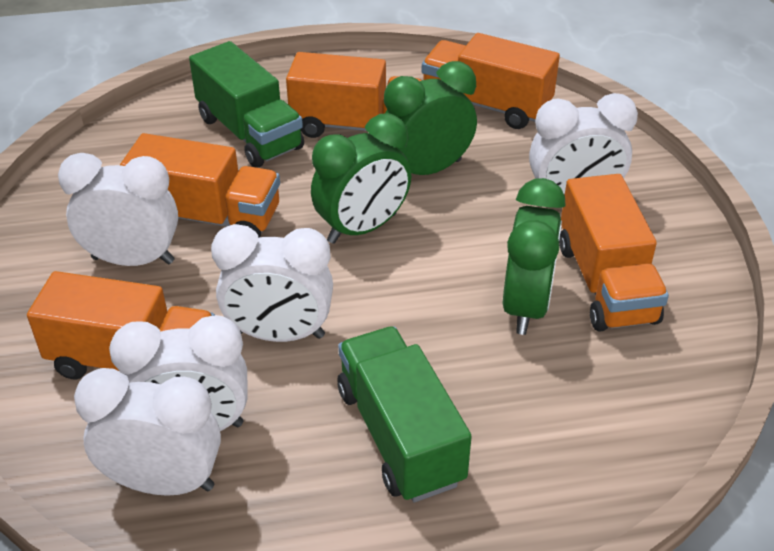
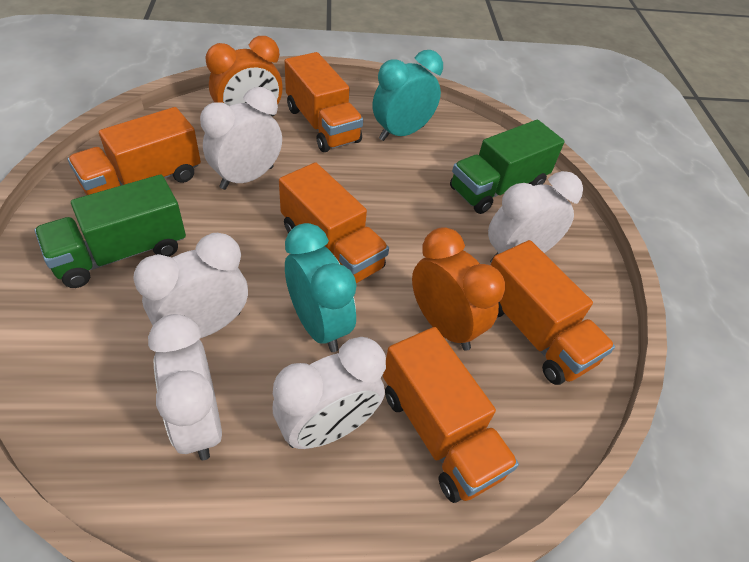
green clock: 3 -> 0
orange clock: 0 -> 2
turquoise clock: 0 -> 2

